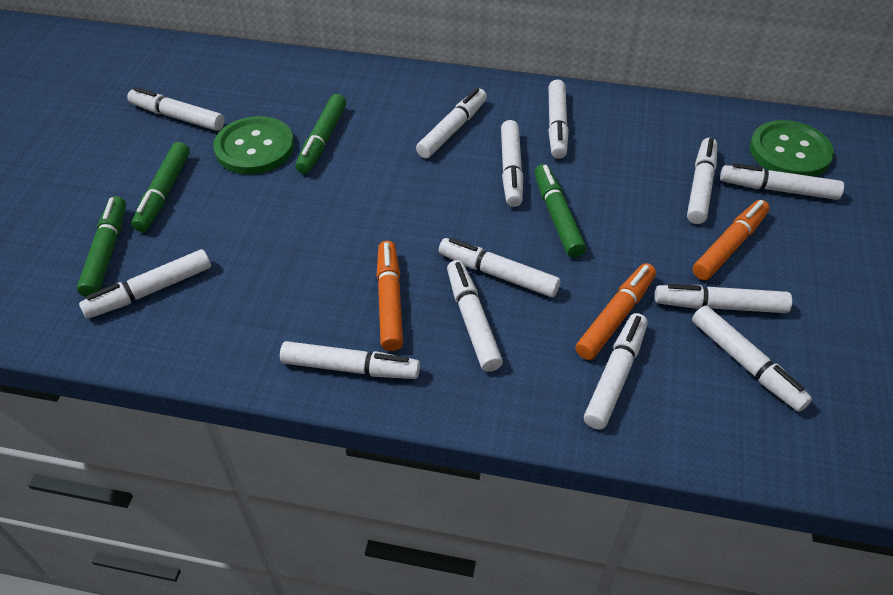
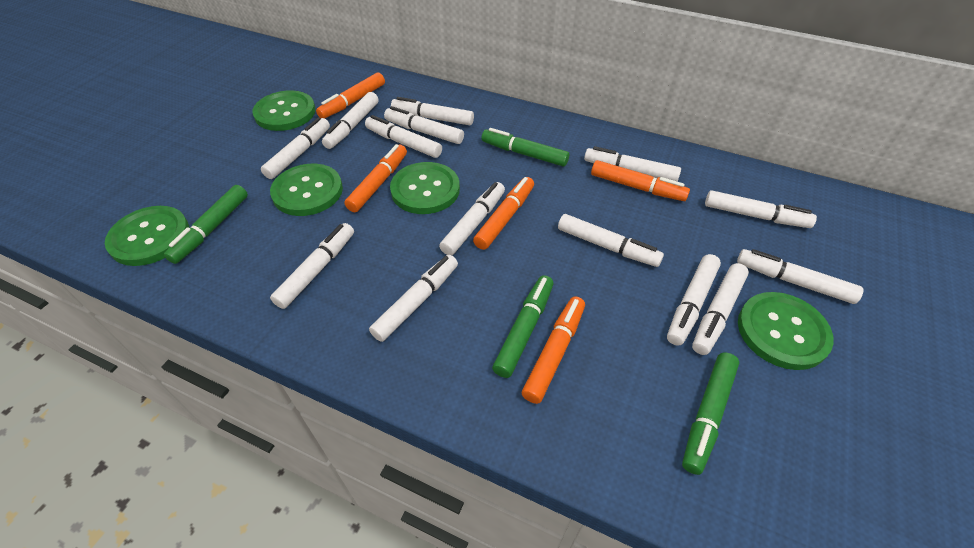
green button: 2 -> 5
orange marker: 3 -> 5
white marker: 13 -> 14

